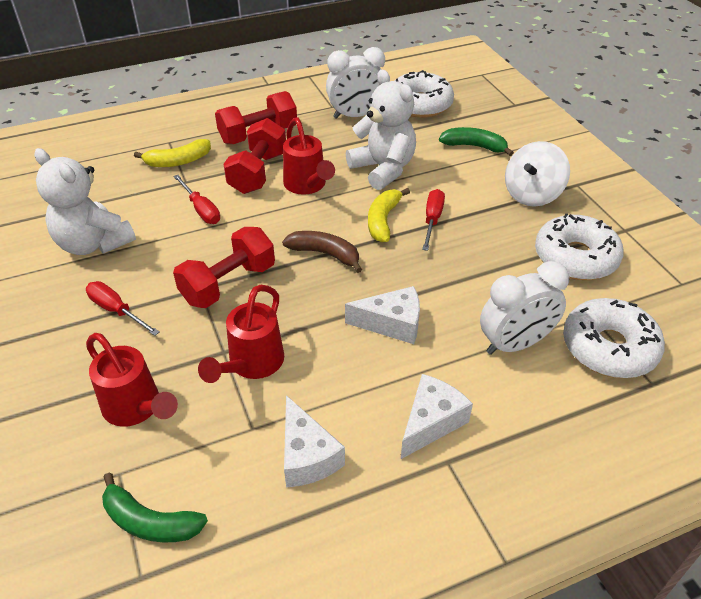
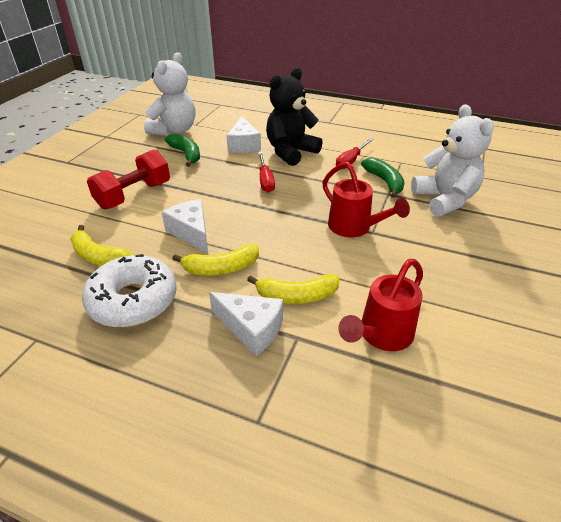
black teddy bear: 0 -> 1
brown banana: 1 -> 0
red dumbbell: 3 -> 1
red screwdriver: 3 -> 2
red watering can: 3 -> 2
white clock: 2 -> 0
white donut: 3 -> 1
white spinning top: 1 -> 0
yellow banana: 2 -> 3

